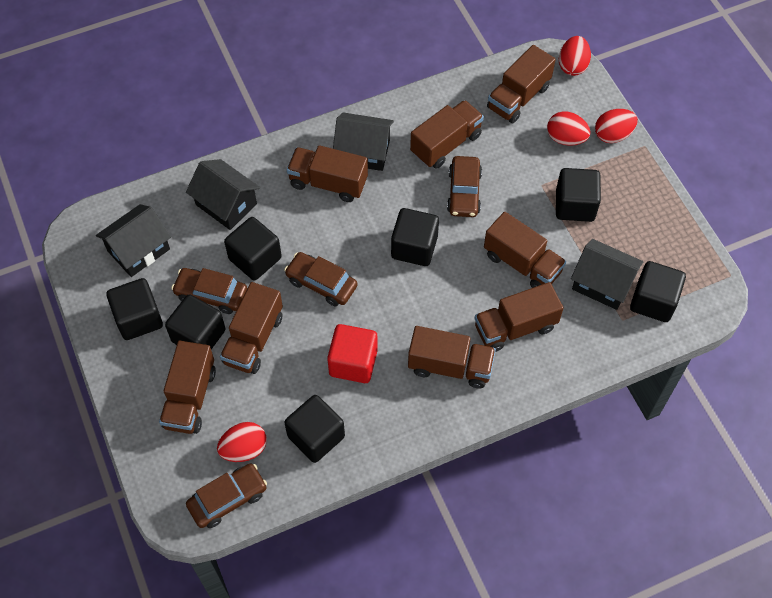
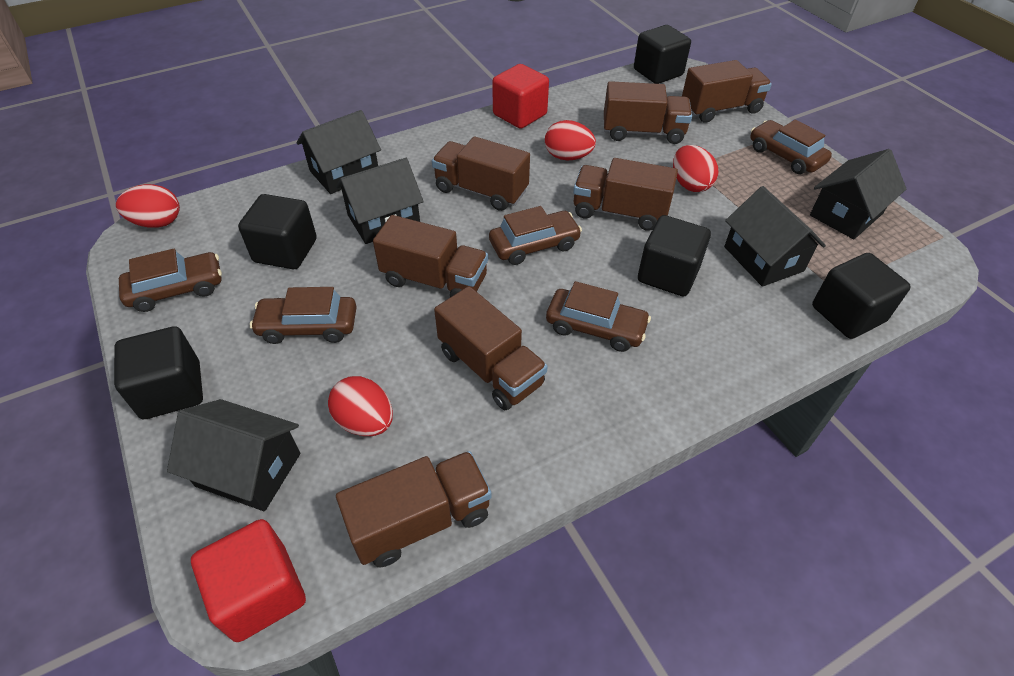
black cube: 7 -> 5
black house: 4 -> 5
brown car: 4 -> 5
brown truck: 8 -> 7
red cube: 1 -> 2

